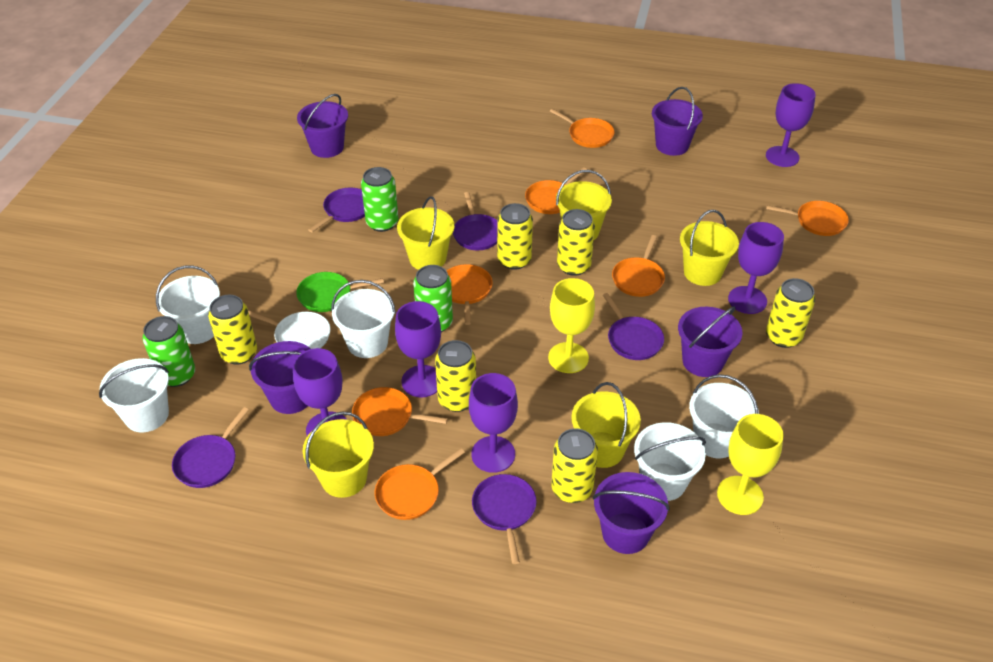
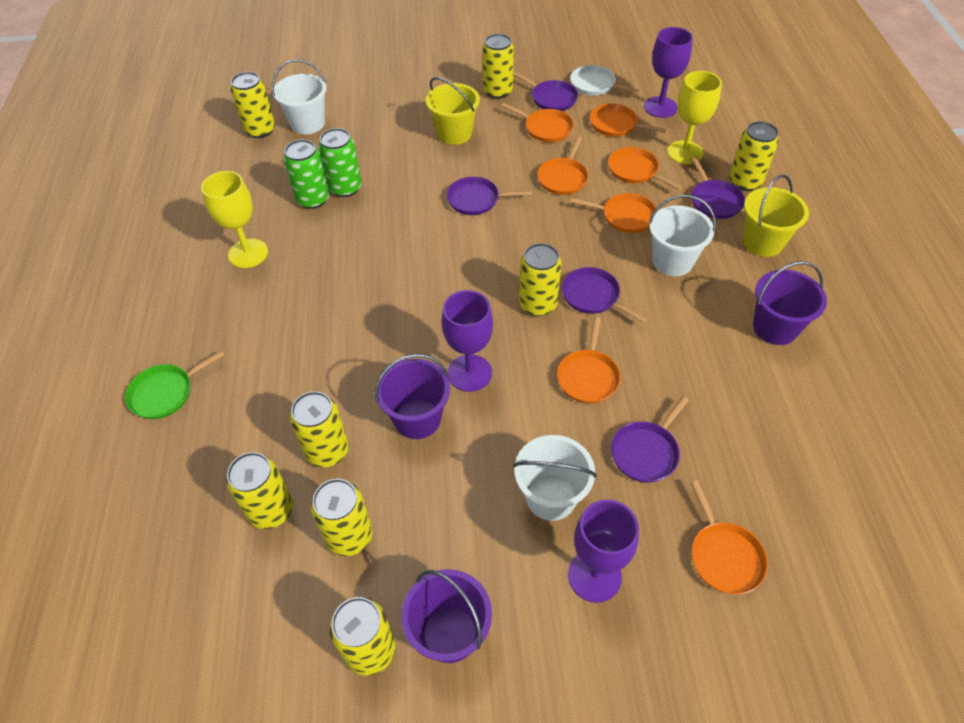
green can: 3 -> 2
purple bucket: 5 -> 3
purple goblet: 5 -> 3
white bucket: 5 -> 3
yellow bucket: 5 -> 2
yellow can: 6 -> 8

